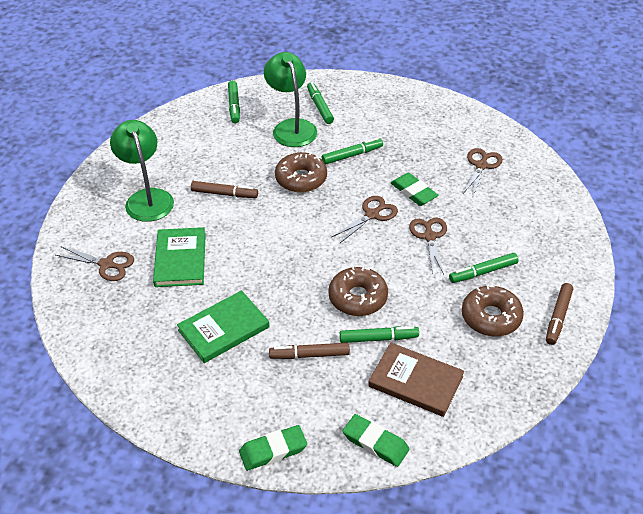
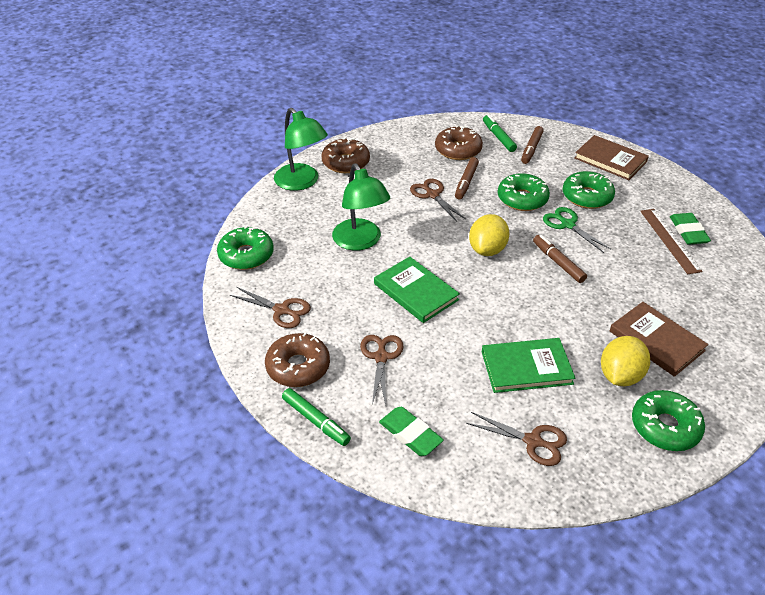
brown book: 1 -> 2
brown ruler: 0 -> 1
green donut: 0 -> 4
green eraser: 3 -> 2
green marker: 5 -> 2
green scissors: 0 -> 1
yellow lemon: 0 -> 2

